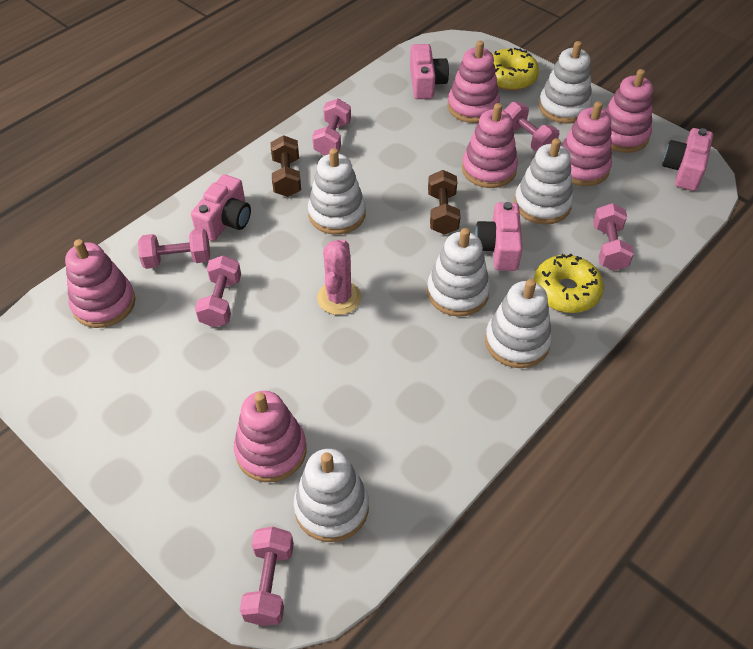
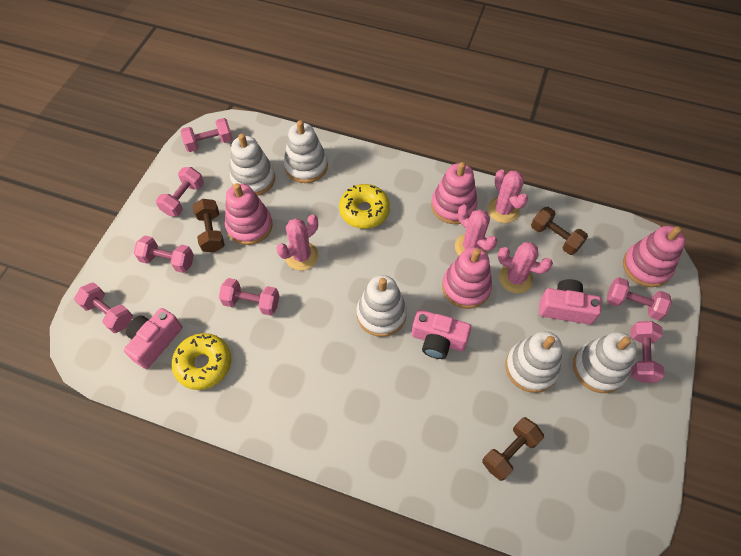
brown dumbbell: 2 -> 3
pink cactus: 1 -> 4
pink camera: 4 -> 3
pink dumbbell: 6 -> 7
pink stacking toy: 6 -> 4
white stacking toy: 6 -> 5

